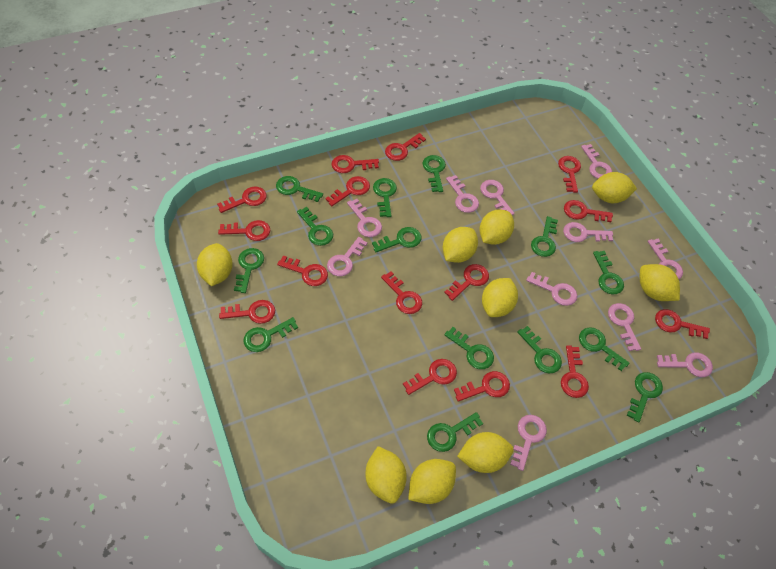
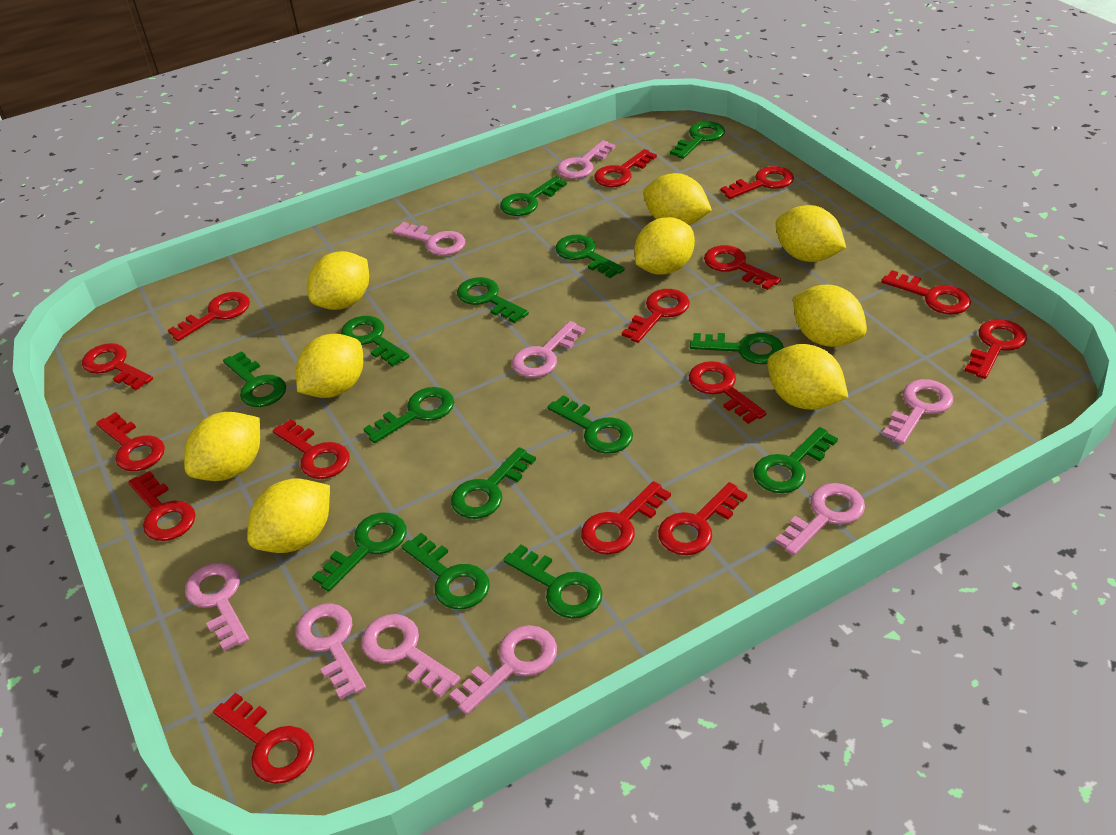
pink key: 11 -> 9

